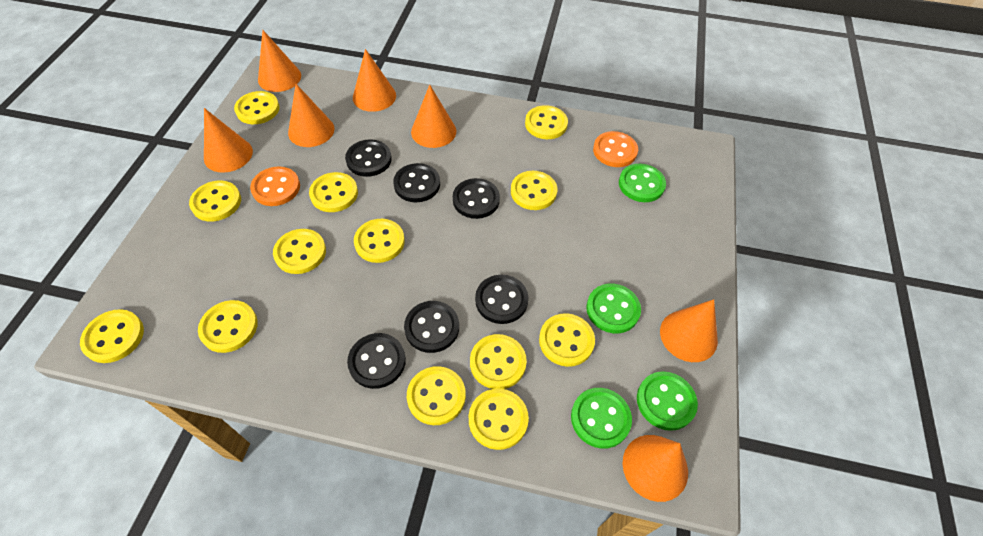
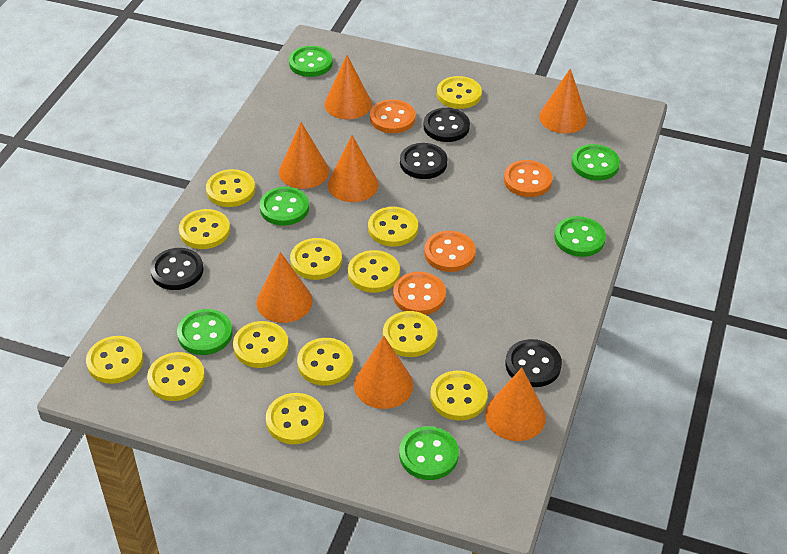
black button: 6 -> 4
green button: 4 -> 6
orange button: 2 -> 4

